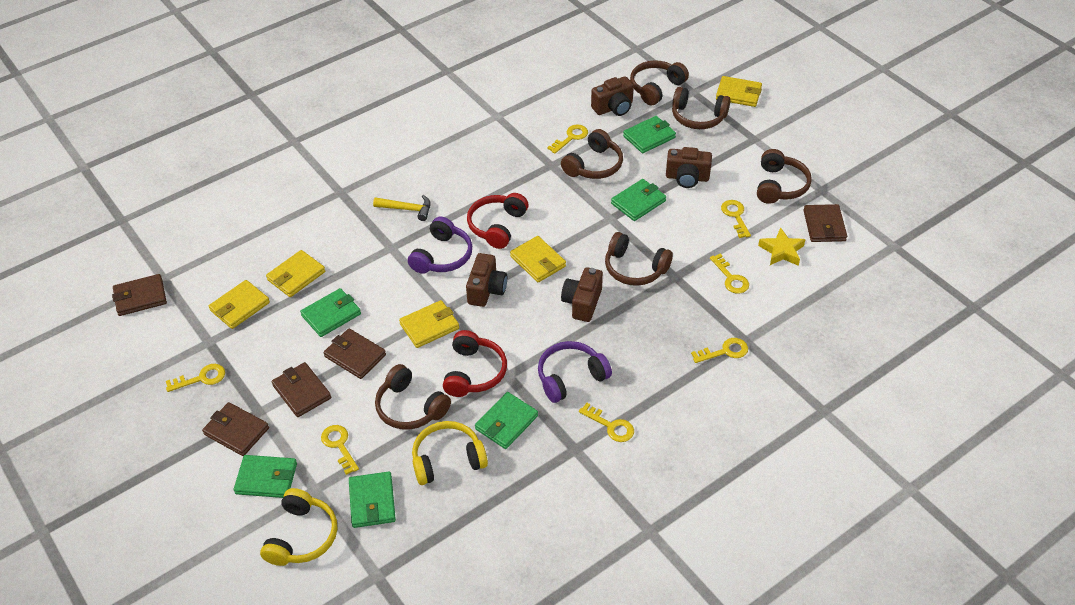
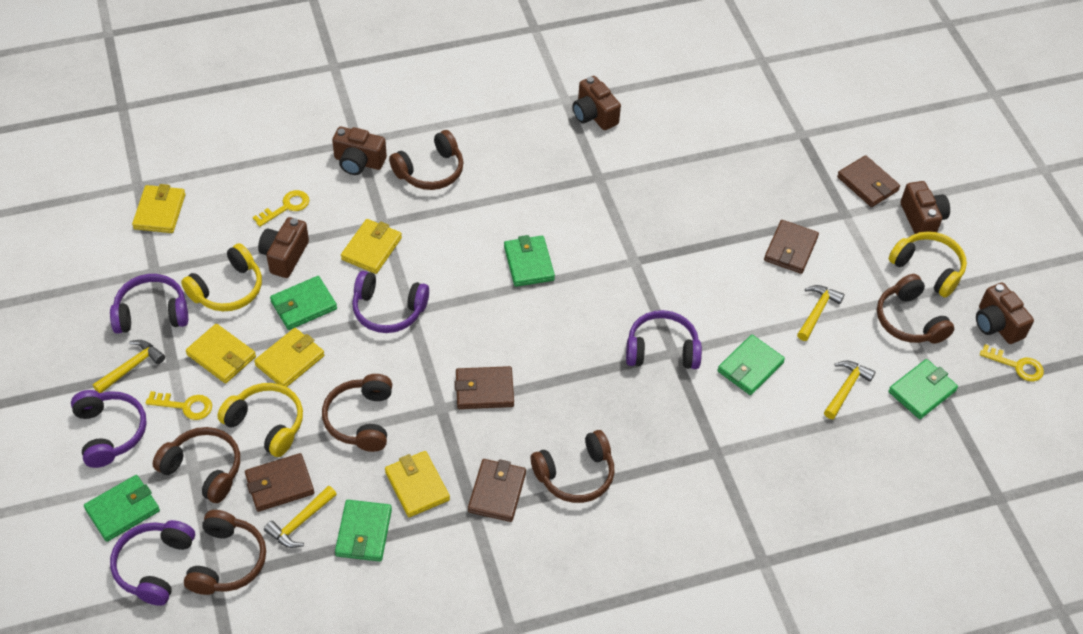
brown camera: 4 -> 5
purple headphones: 2 -> 5
red headphones: 2 -> 0
yellow hammer: 1 -> 4
yellow headphones: 2 -> 3
yellow key: 7 -> 3
yellow star: 1 -> 0

